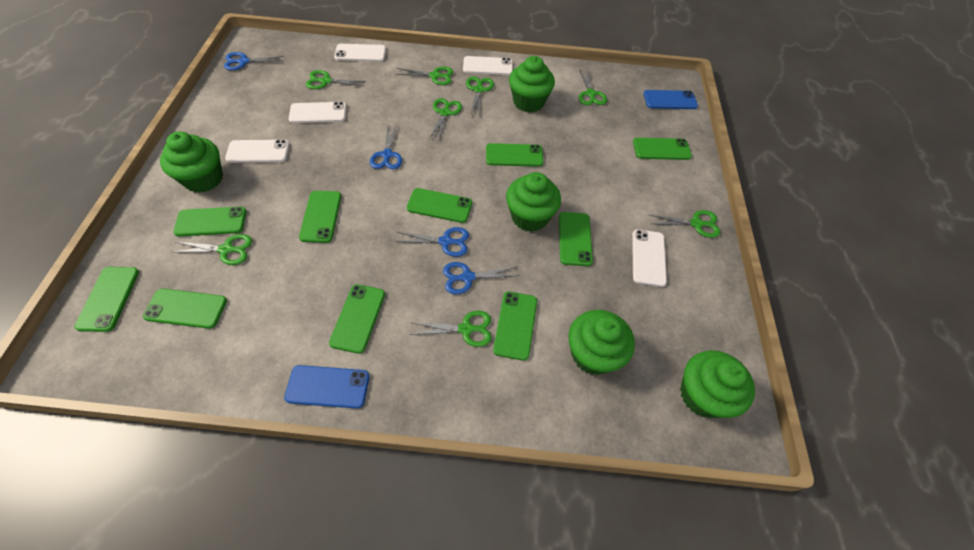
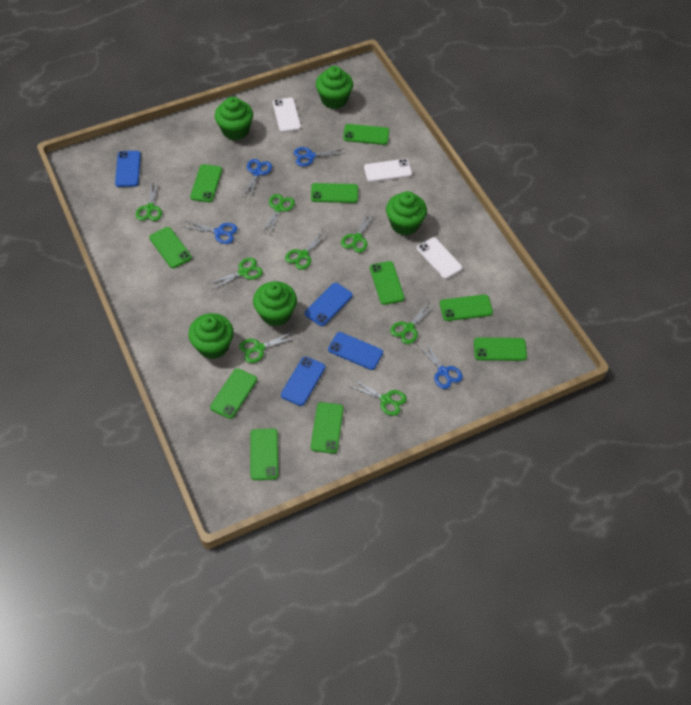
blue phone: 2 -> 4
white phone: 5 -> 3

